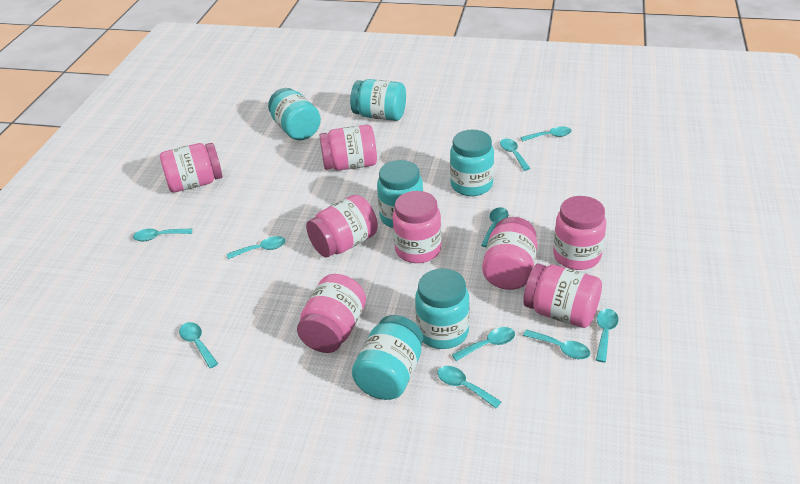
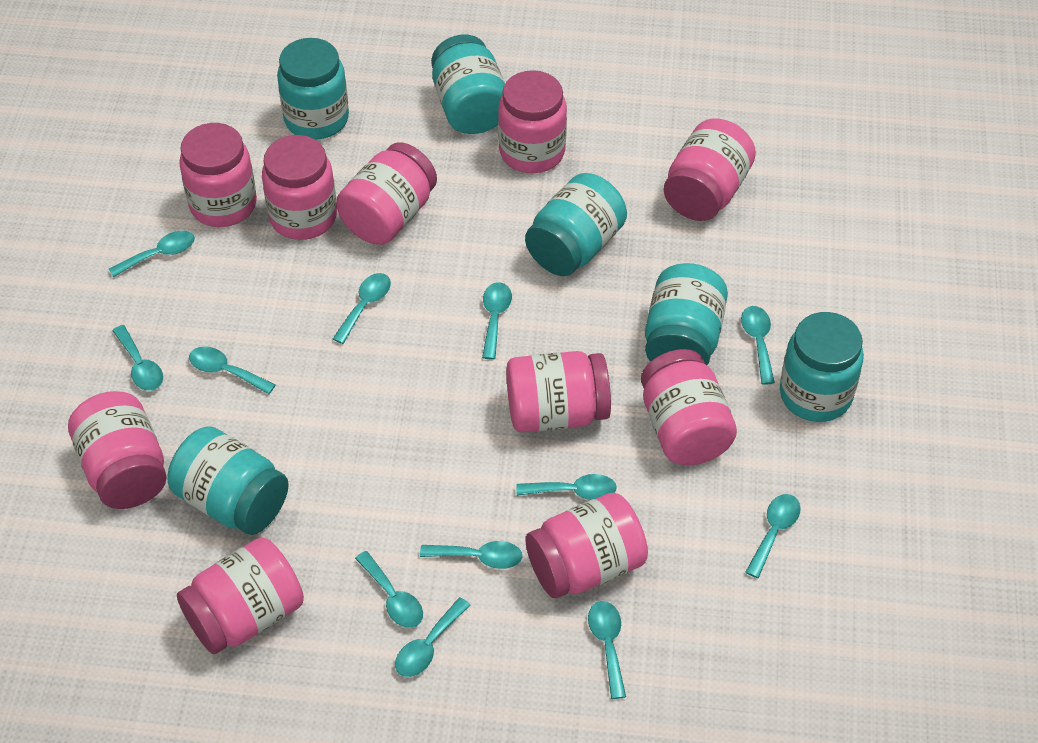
pink jar: 8 -> 10
turquoise spoon: 10 -> 12

